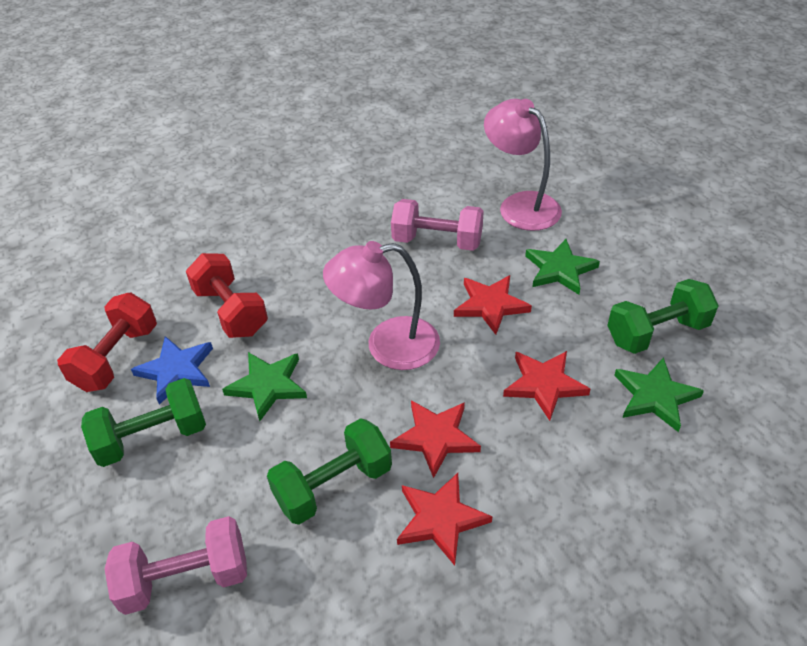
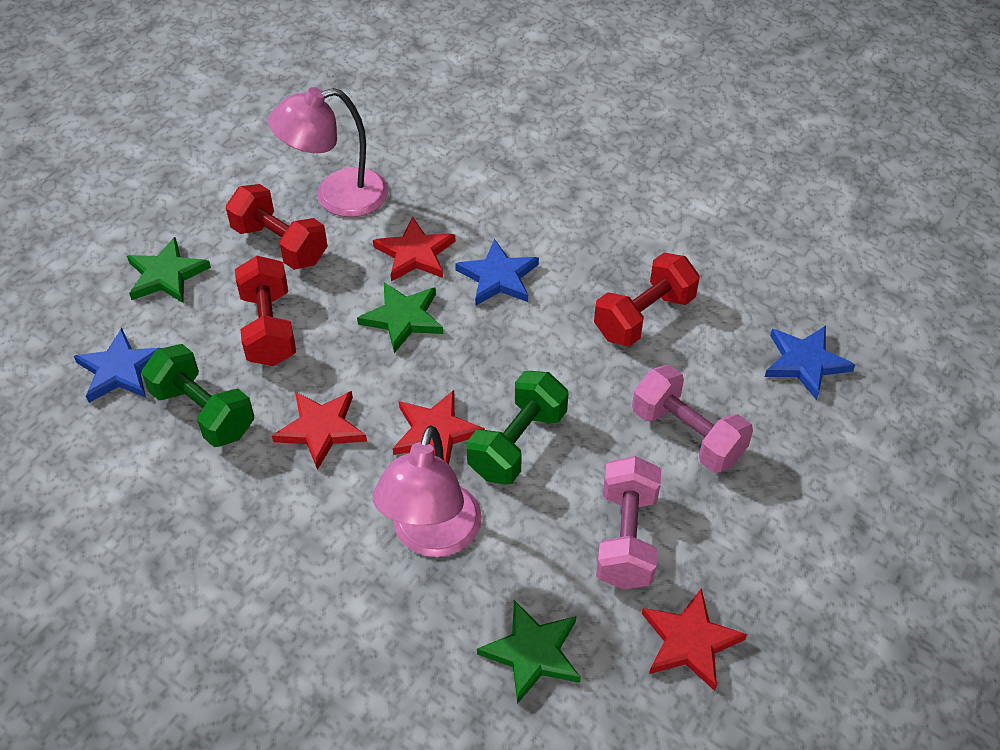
blue star: 1 -> 3
green dumbbell: 3 -> 2
red dumbbell: 2 -> 3

